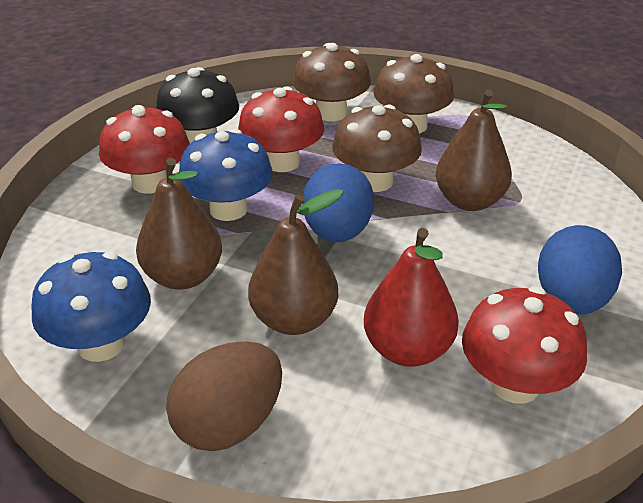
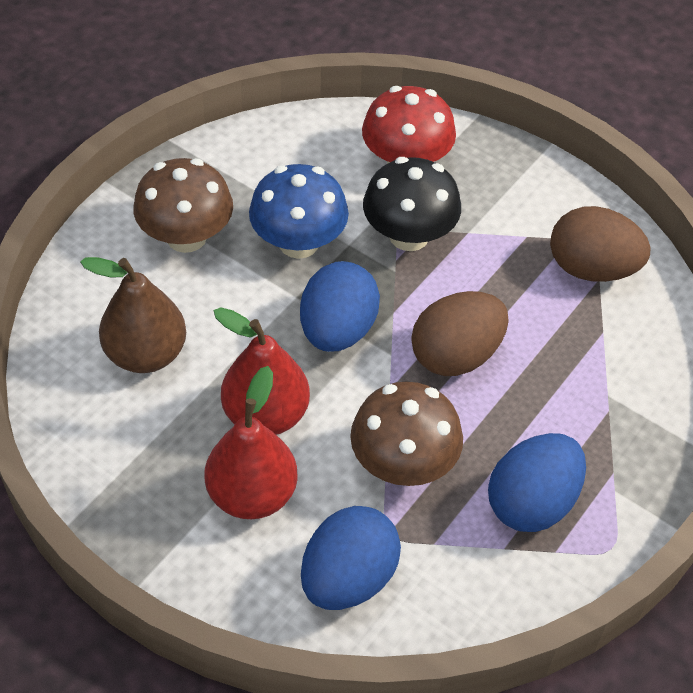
blue egg: 2 -> 3
blue mushroom: 2 -> 1
brown egg: 1 -> 2
brown mushroom: 3 -> 2
brown pear: 3 -> 1
red mushroom: 3 -> 1
red pear: 1 -> 2

